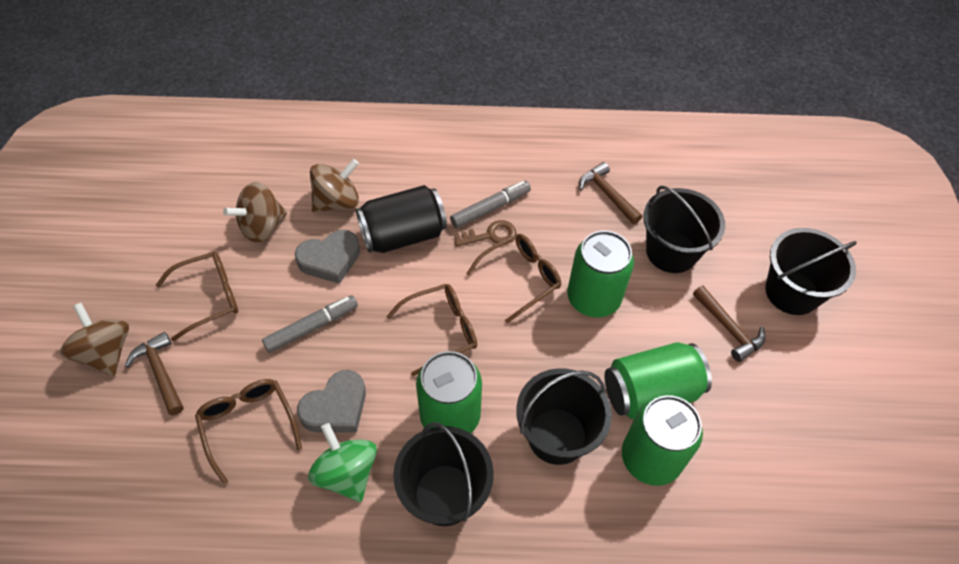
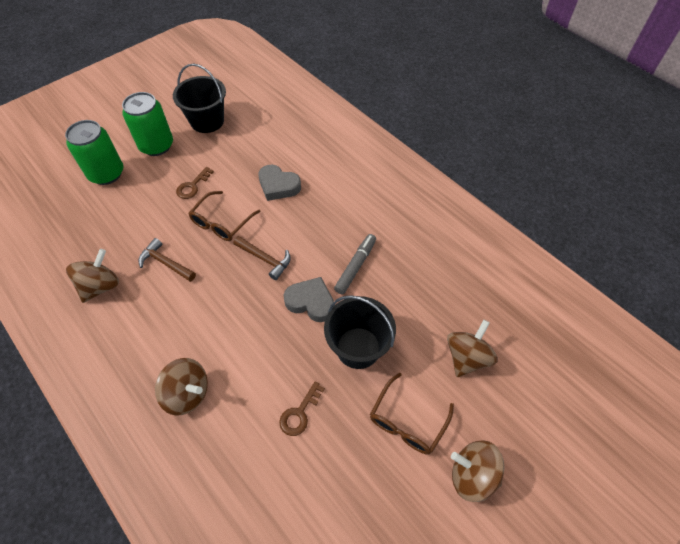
black bucket: 4 -> 2
black can: 1 -> 0
brown glasses: 4 -> 2
brown hammer: 3 -> 2
brown key: 1 -> 2
brown spinning top: 3 -> 4
green can: 4 -> 2
green spinning top: 1 -> 0
grey marker: 2 -> 1

